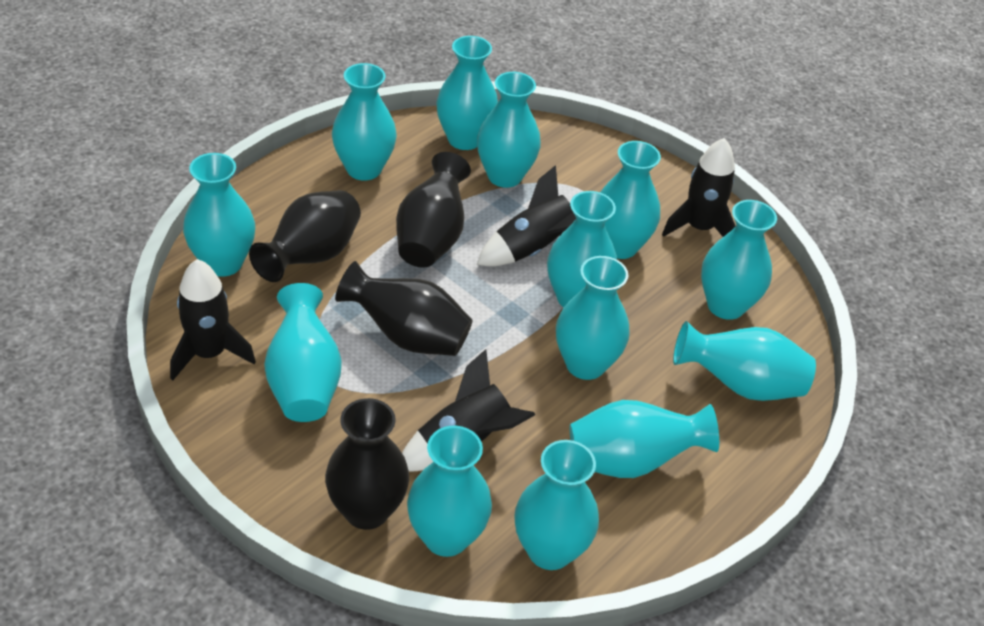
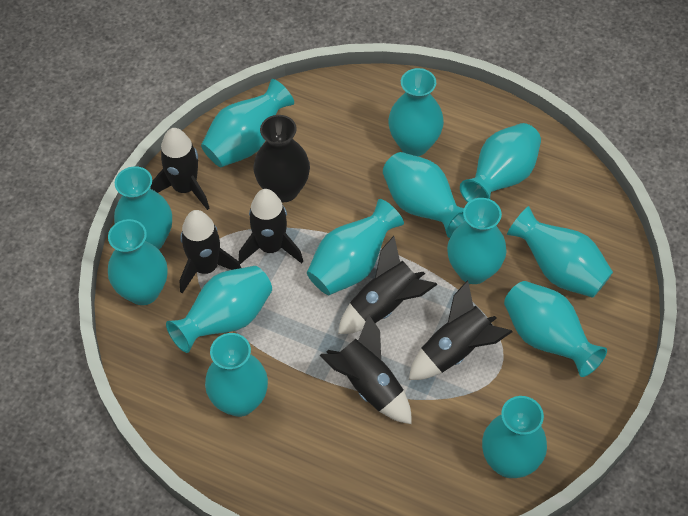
black rocket: 4 -> 6
black vase: 4 -> 1

